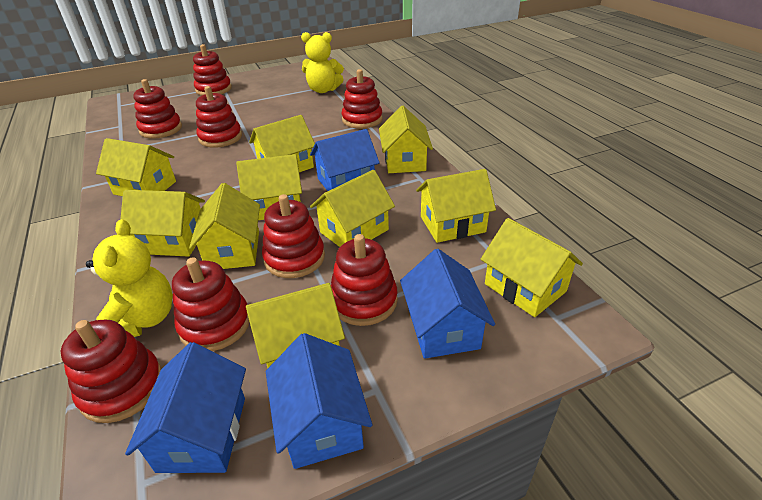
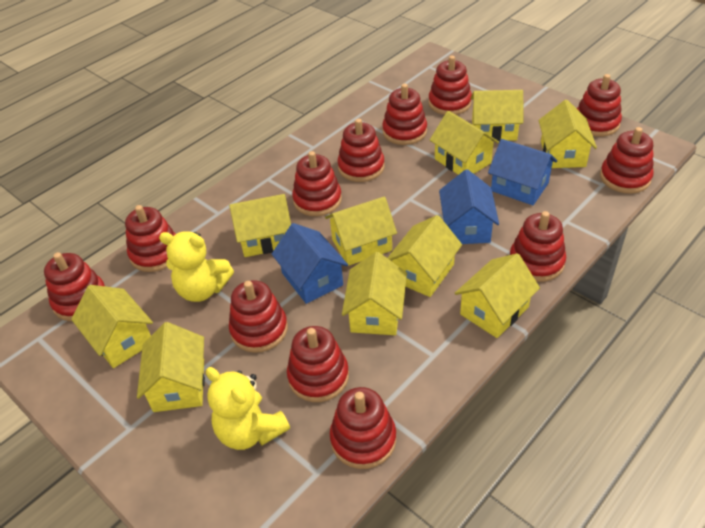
blue house: 4 -> 3
red stacking toy: 8 -> 12

